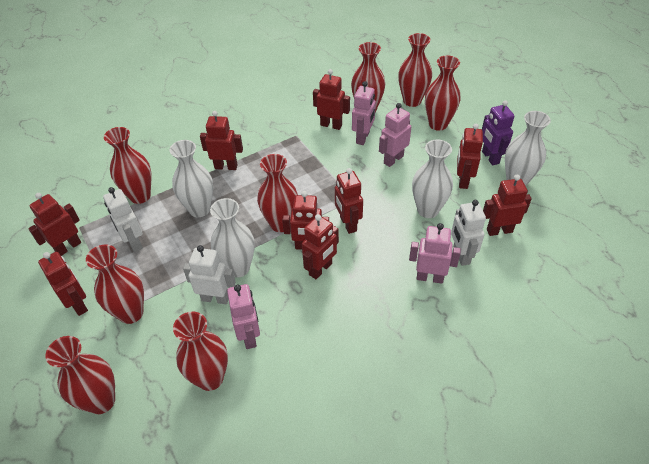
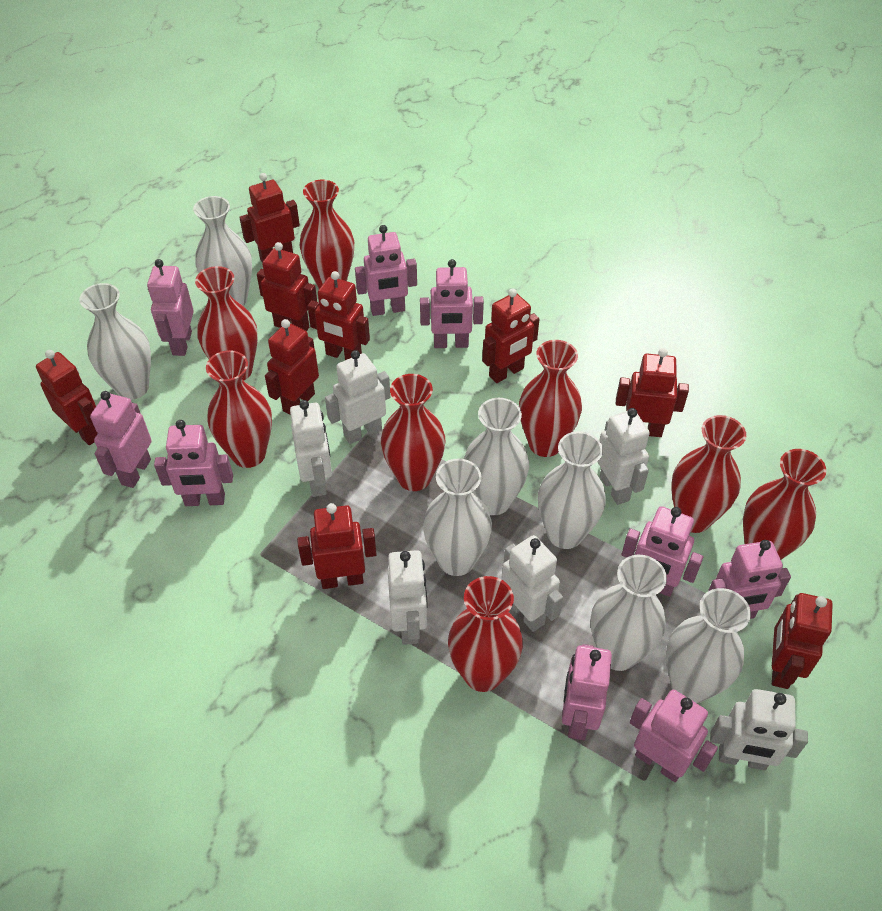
pink robot: 4 -> 9
purple robot: 1 -> 0
white robot: 3 -> 6
white vase: 4 -> 7

